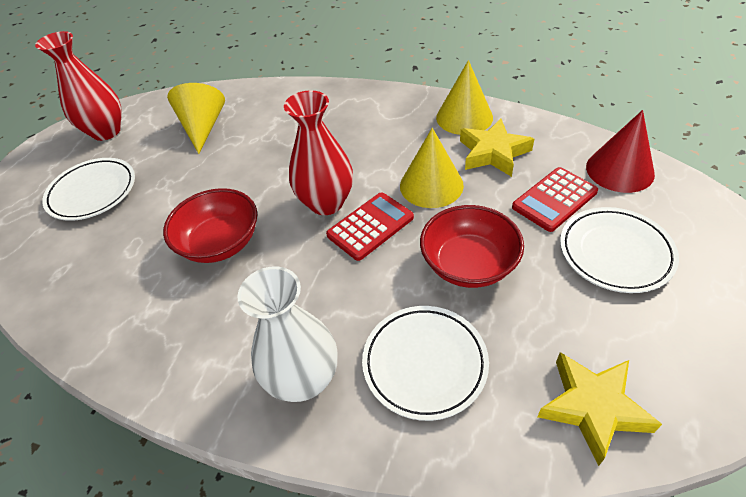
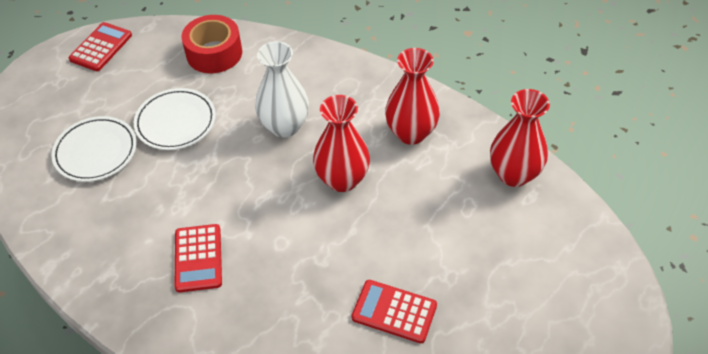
red bowl: 2 -> 0
red calculator: 2 -> 3
red cone: 1 -> 0
red tape: 0 -> 1
red vase: 2 -> 3
white plate: 3 -> 2
yellow cone: 3 -> 0
yellow star: 2 -> 0

